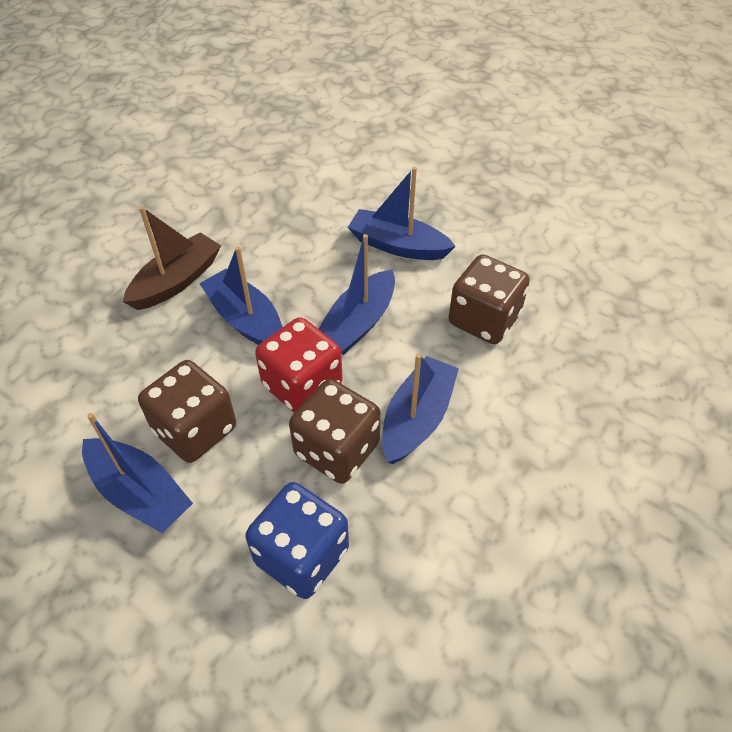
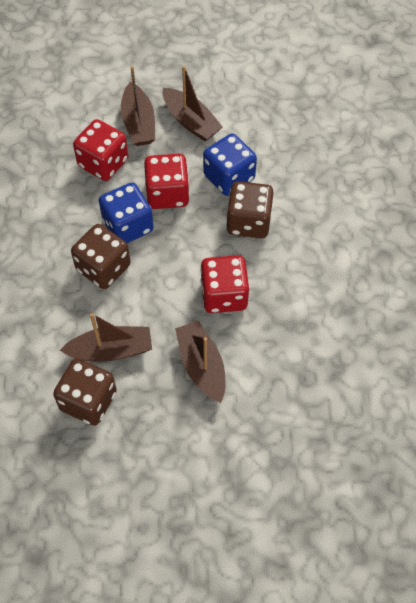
blue boat: 5 -> 0
blue dice: 1 -> 2
brown boat: 1 -> 4
red dice: 1 -> 3

